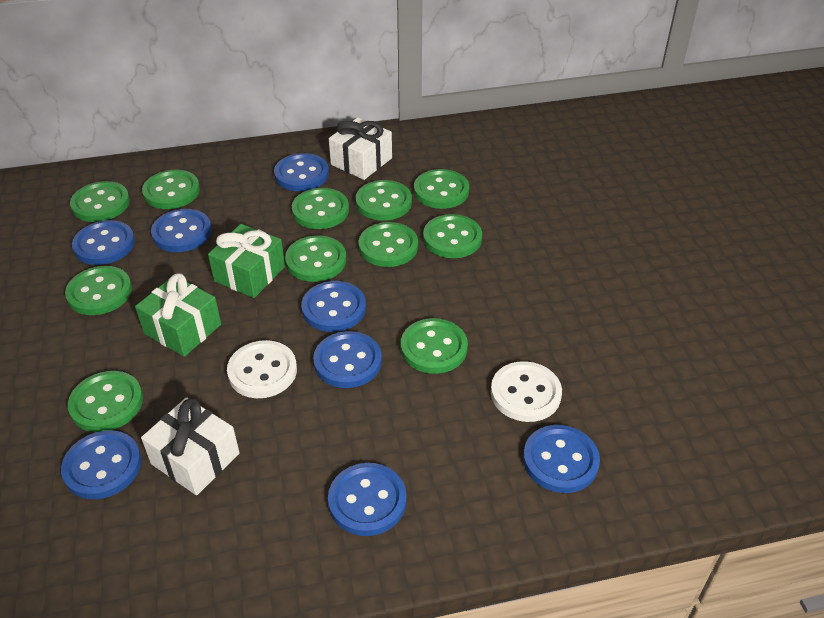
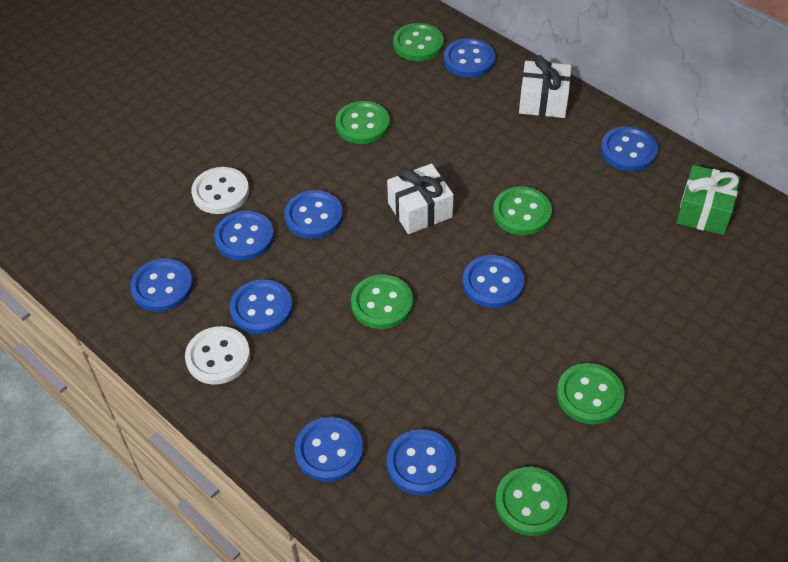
blue button: 8 -> 9
green button: 11 -> 6
green gift: 2 -> 1

